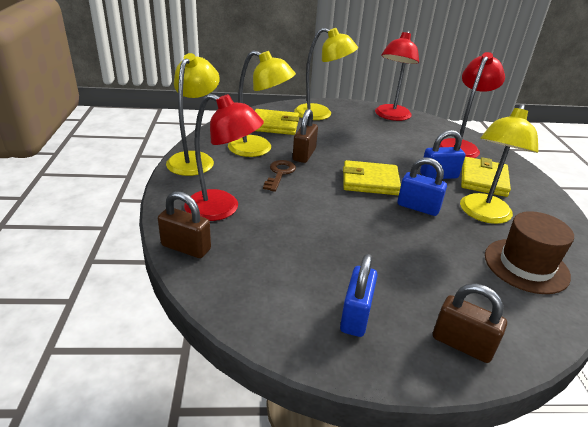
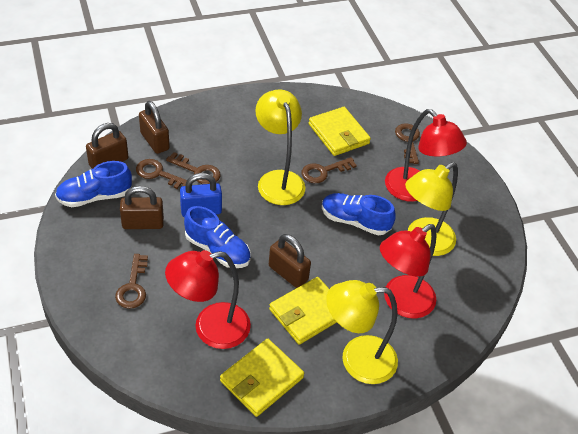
blue padlock: 3 -> 1
blue shoe: 0 -> 3
brown hat: 1 -> 0
brown key: 1 -> 5
brown padlock: 3 -> 4
yellow lamp: 4 -> 3

